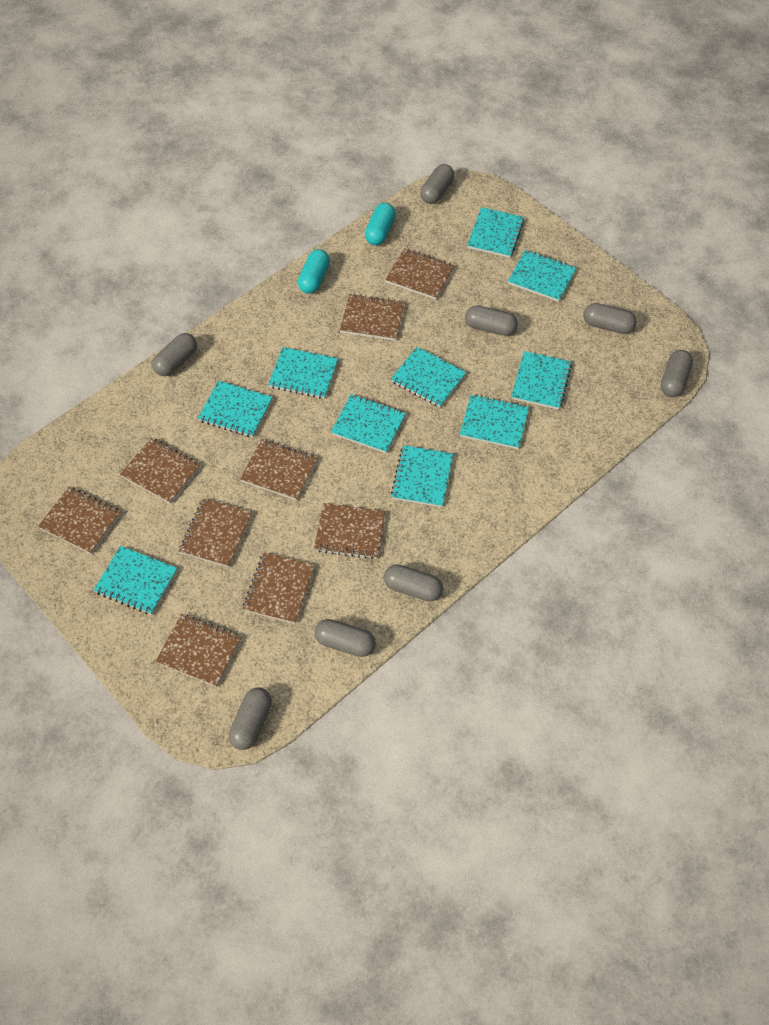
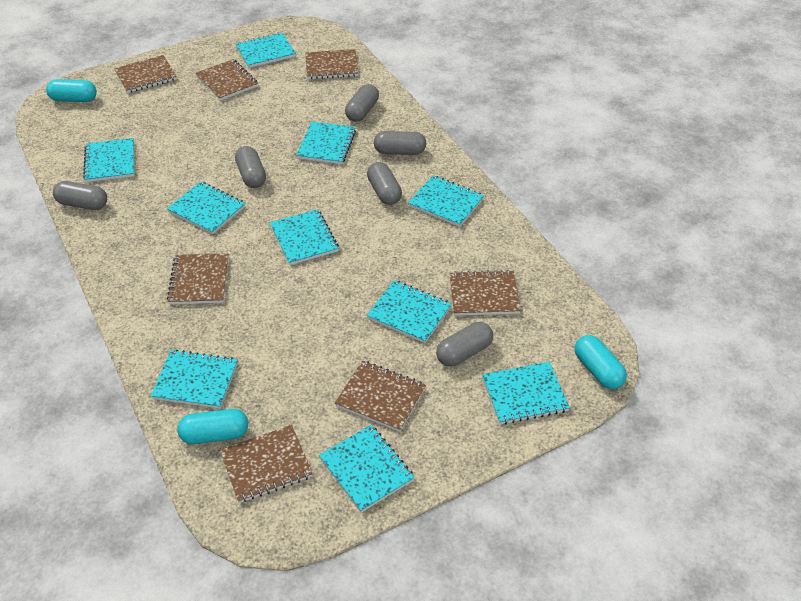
brown notebook: 9 -> 7
grey capsule: 8 -> 6
turquoise capsule: 2 -> 3

